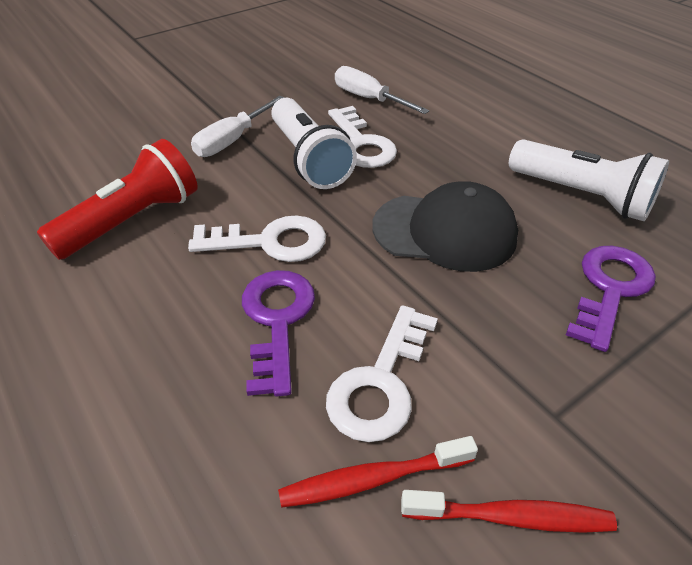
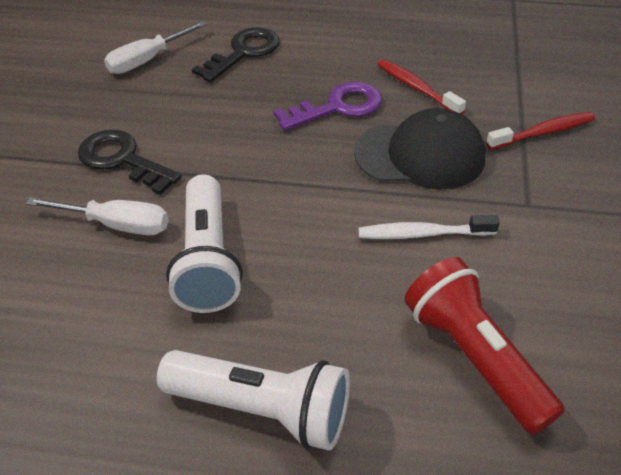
black key: 0 -> 2
purple key: 2 -> 1
white key: 3 -> 0
white toothbrush: 0 -> 1

